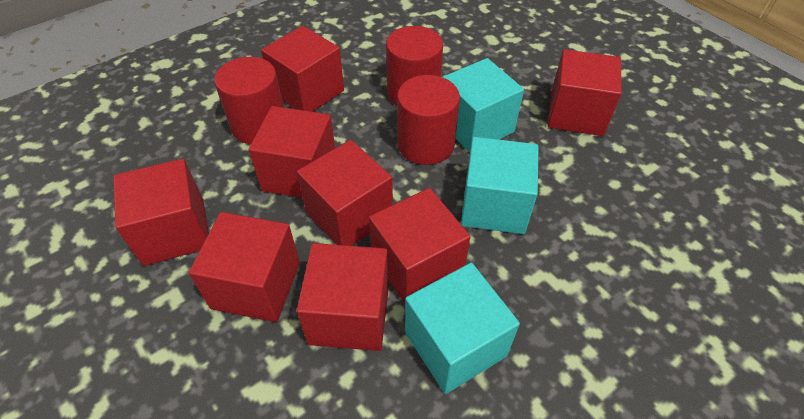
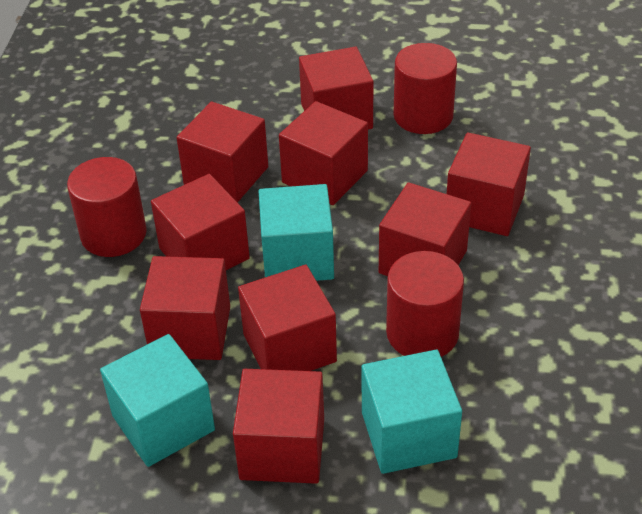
red cube: 8 -> 9

